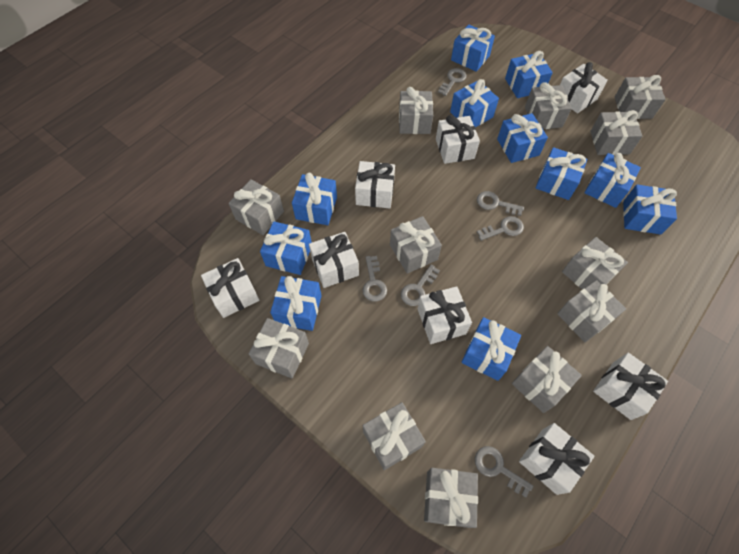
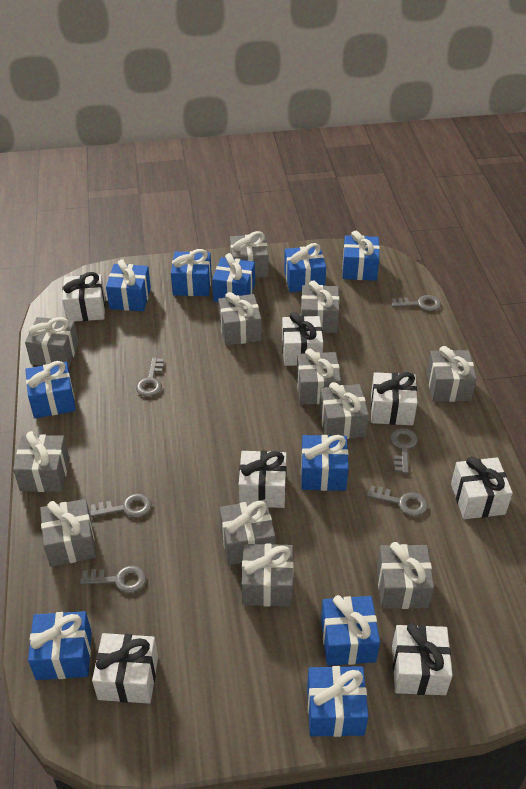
blue gift: 11 -> 10
white gift: 8 -> 7

